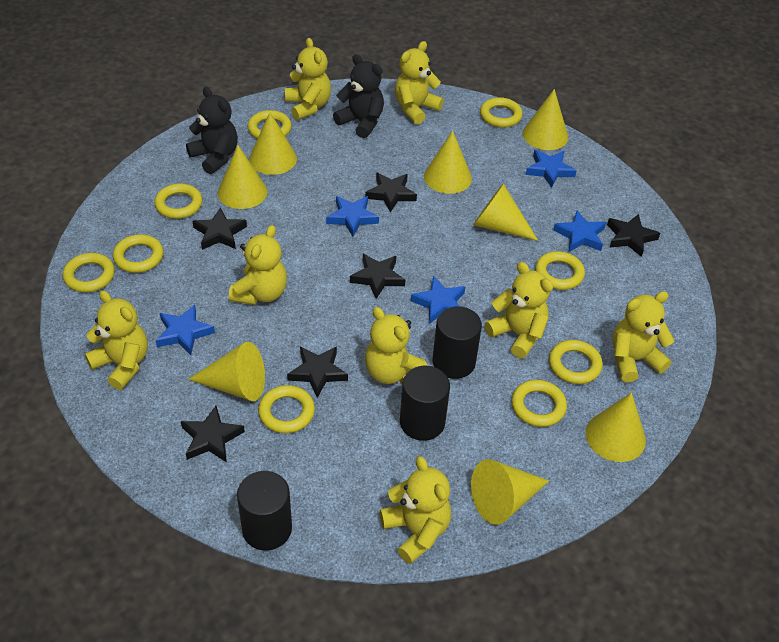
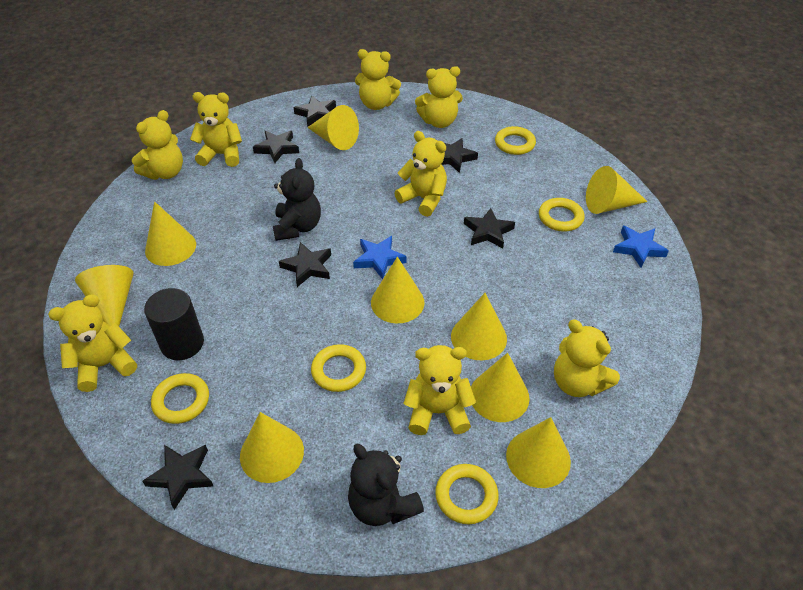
black cylinder: 3 -> 1
blue star: 5 -> 2
yellow cone: 8 -> 9
yellow ring: 9 -> 5

